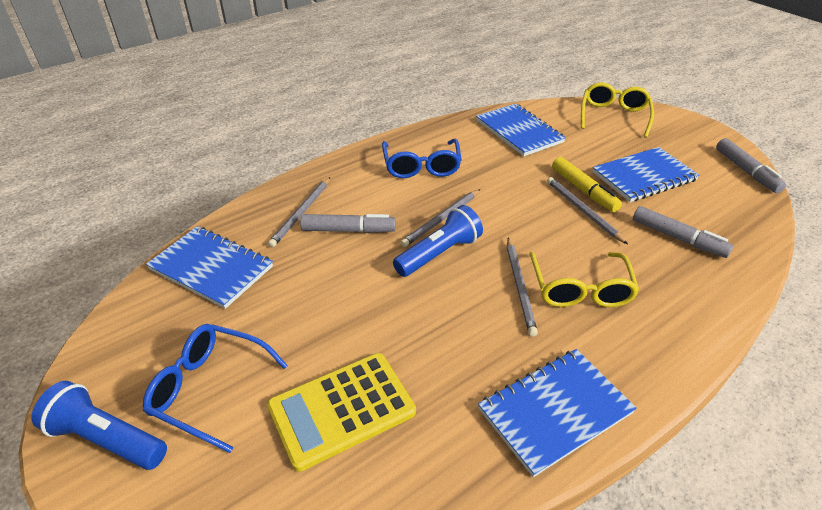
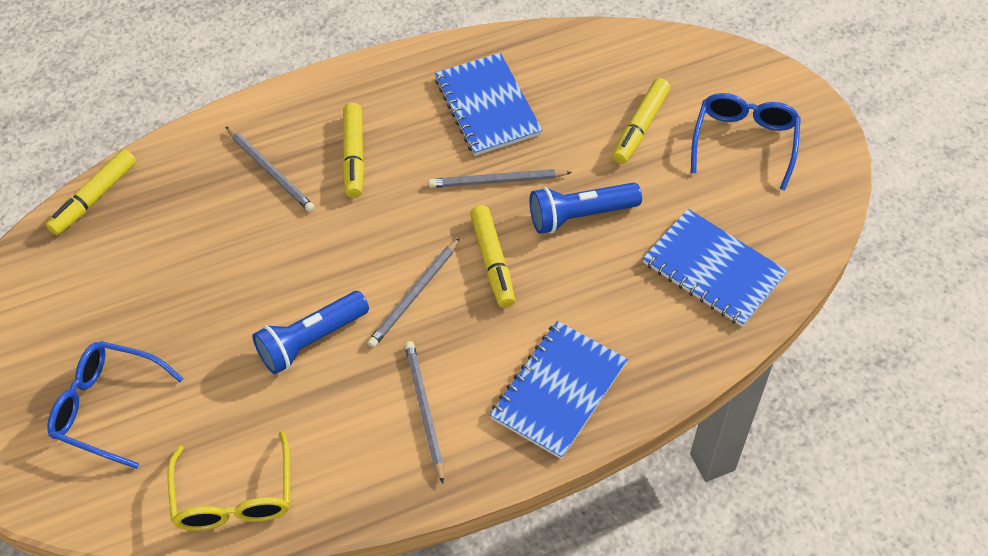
blue notebook: 4 -> 3
grey marker: 3 -> 0
yellow calculator: 1 -> 0
yellow glasses: 2 -> 1
yellow marker: 1 -> 4

